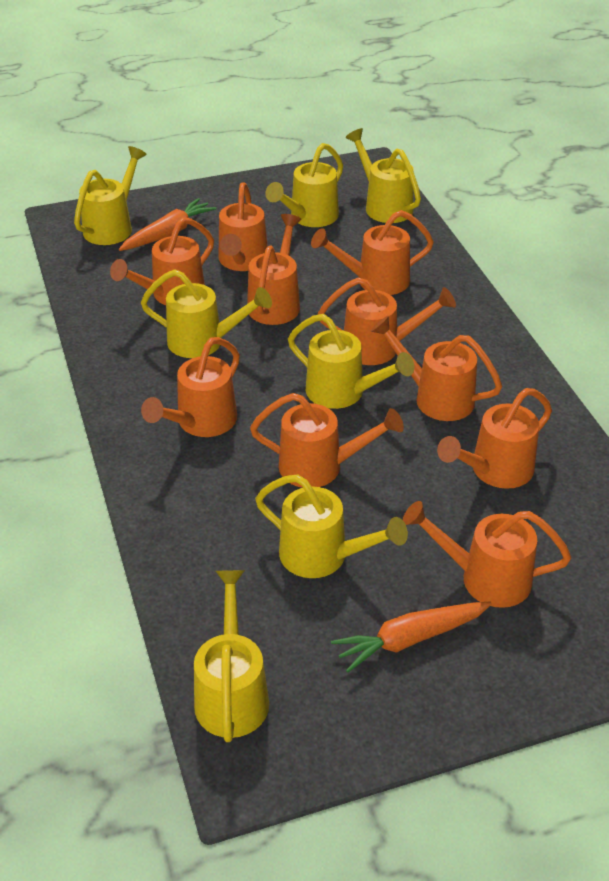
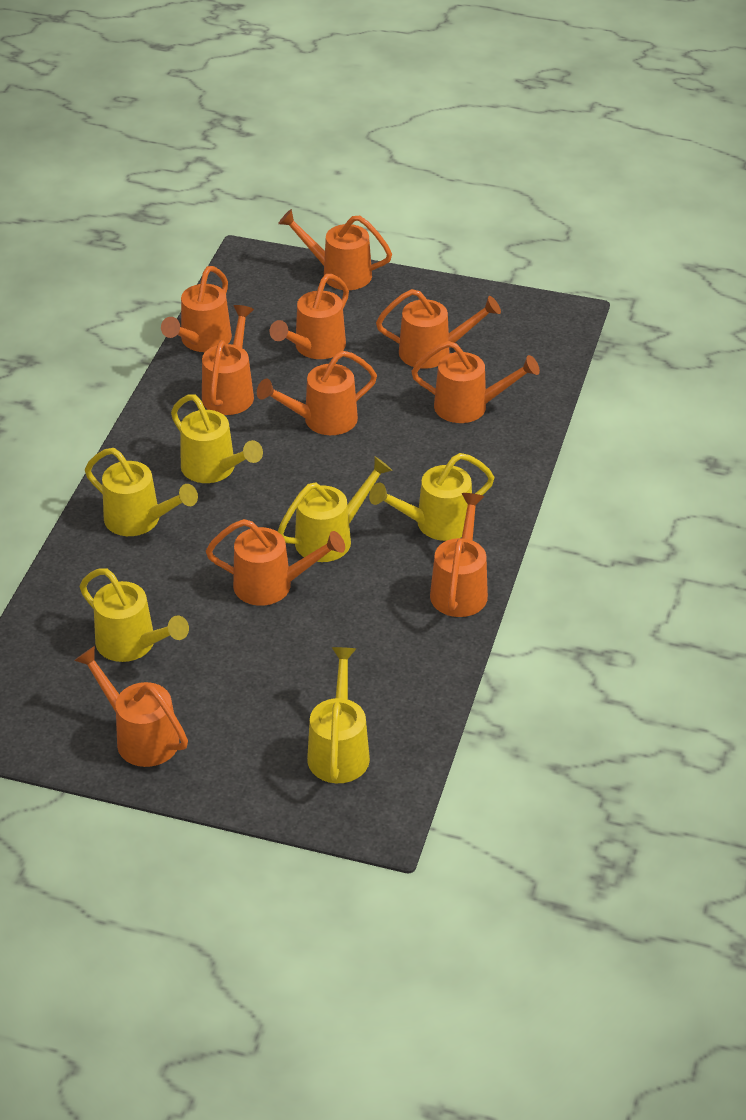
orange carrot: 2 -> 0
yellow watering can: 7 -> 6

